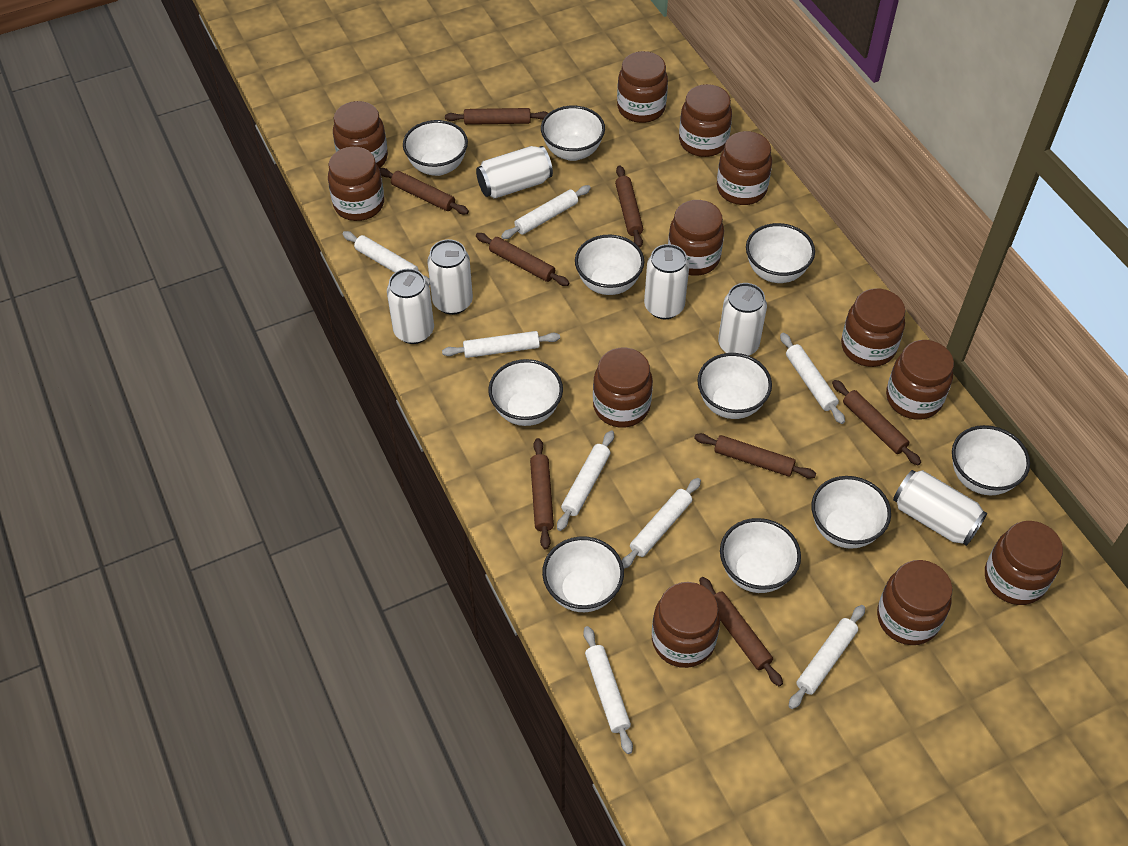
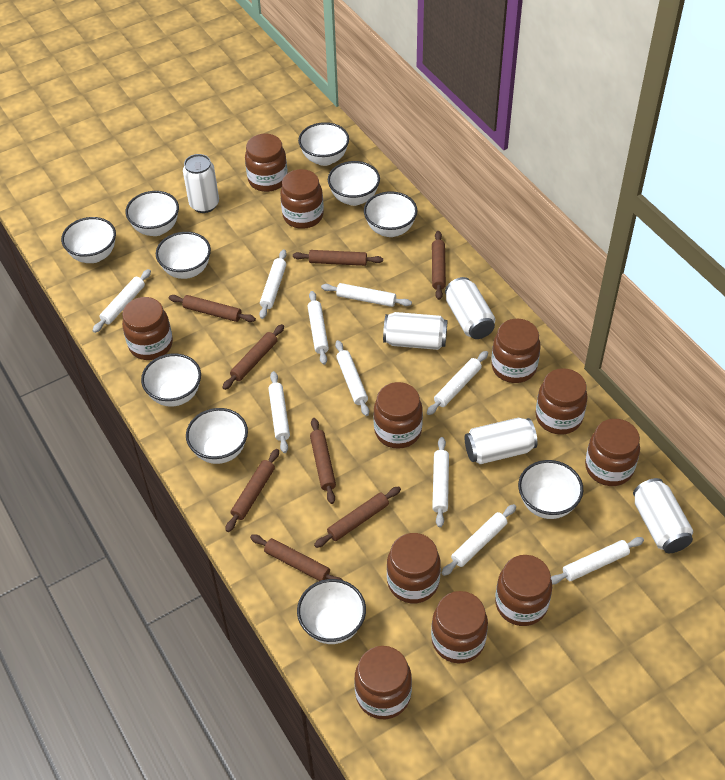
brown jar: 12 -> 11
white can: 6 -> 5
white rolling pin: 8 -> 10

